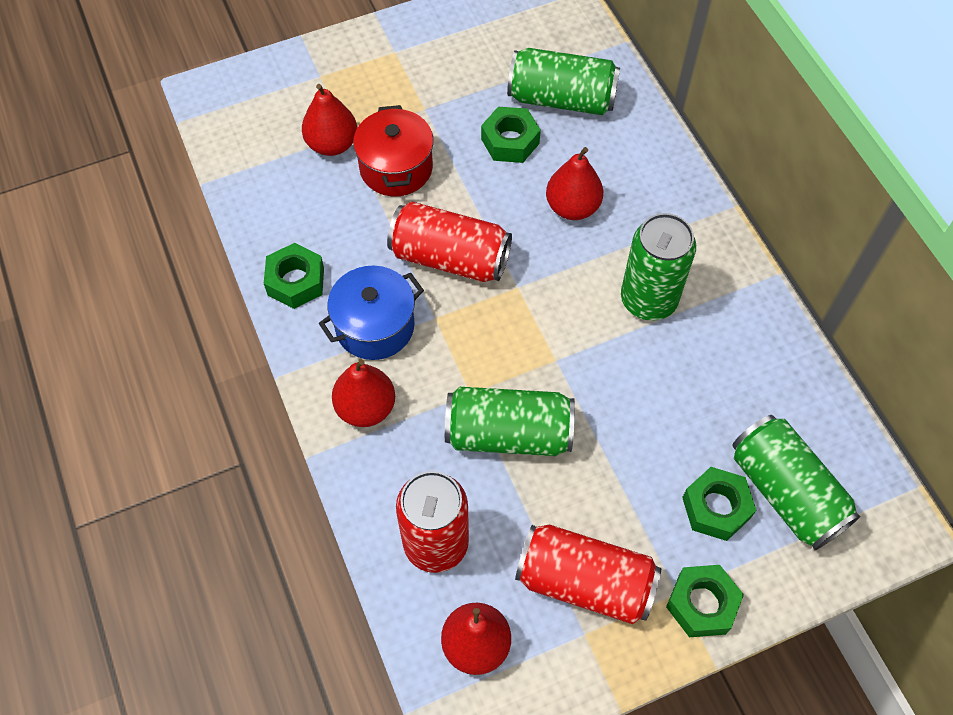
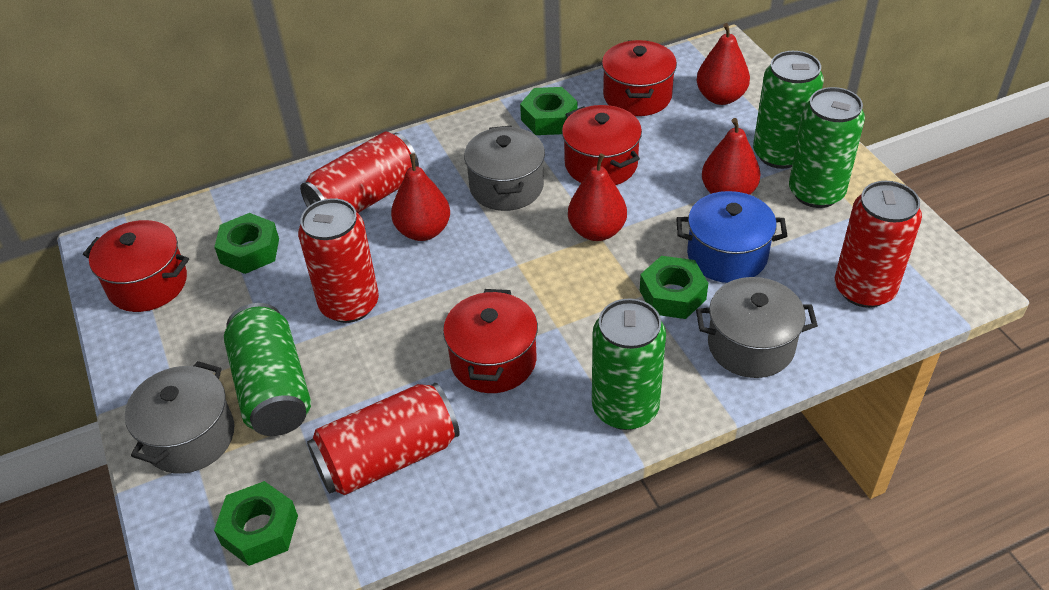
grey pot: 0 -> 3
red can: 3 -> 4
red pot: 1 -> 4

